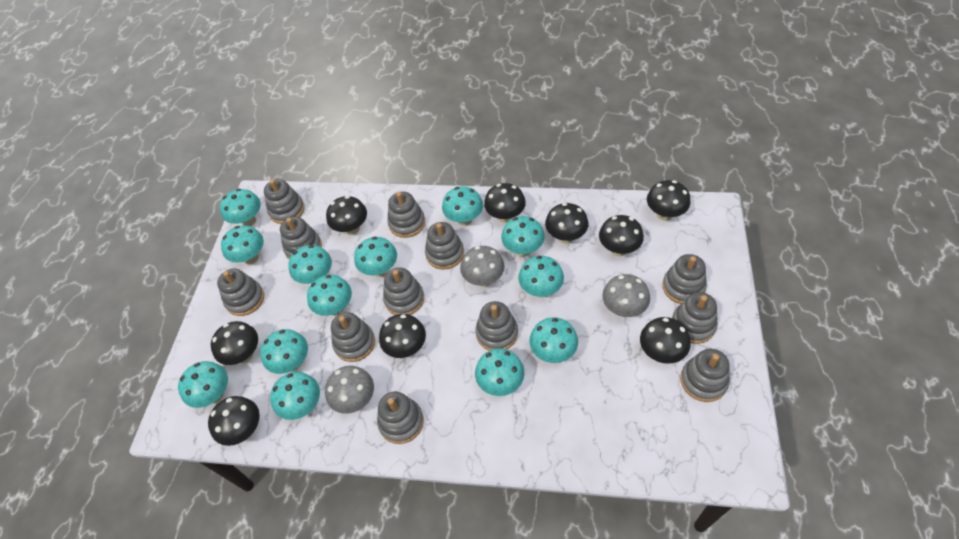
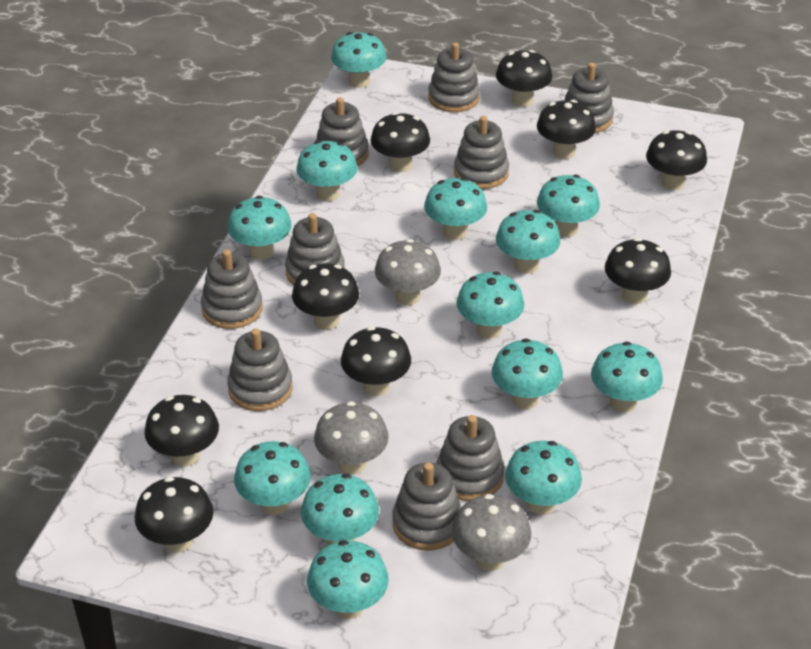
grey stacking toy: 12 -> 9

